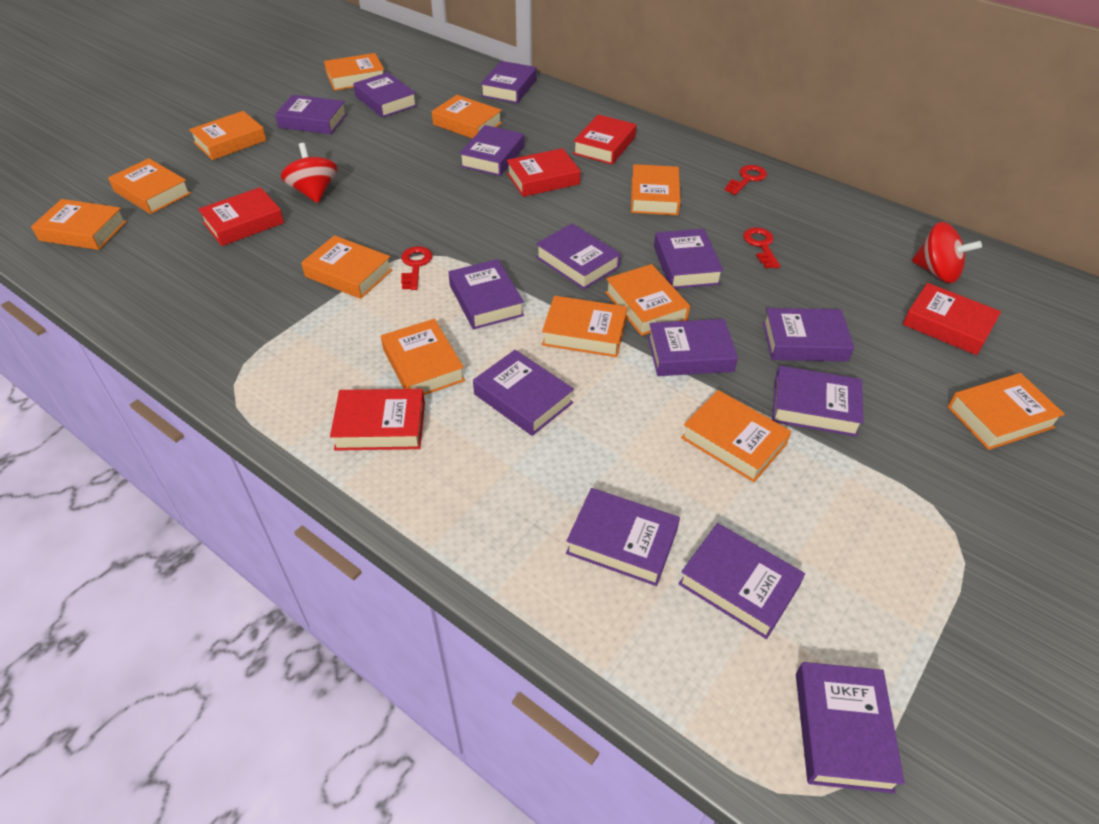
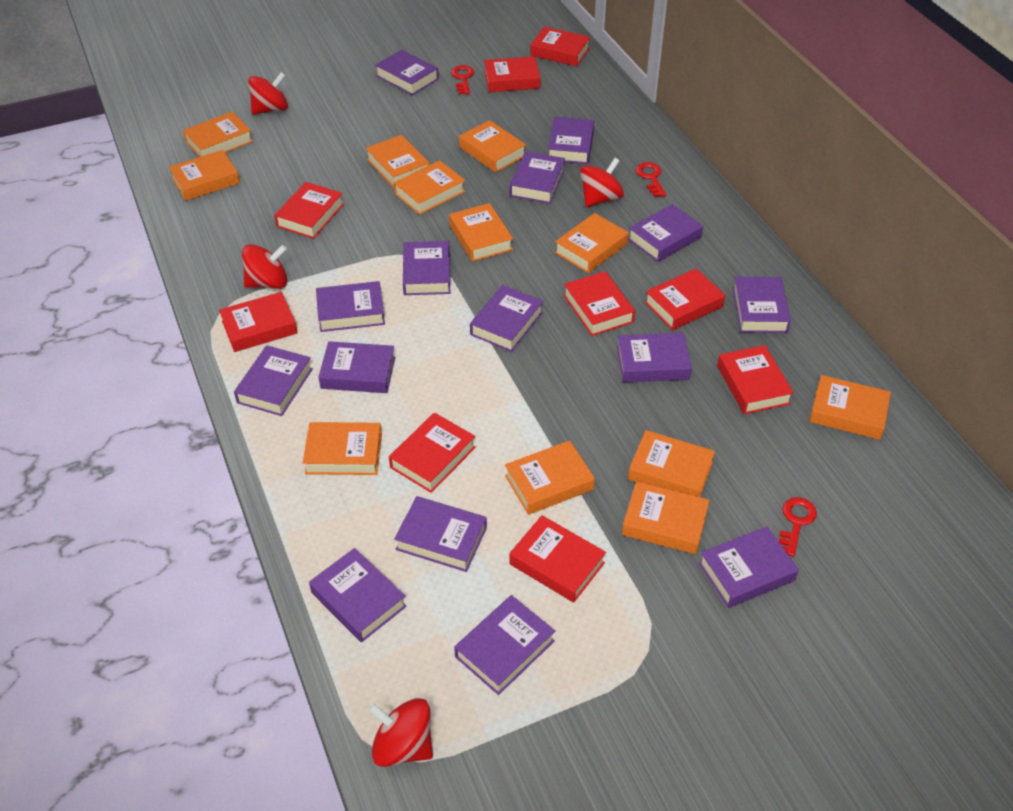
purple book: 14 -> 15
red book: 5 -> 9
red spinning top: 2 -> 4

